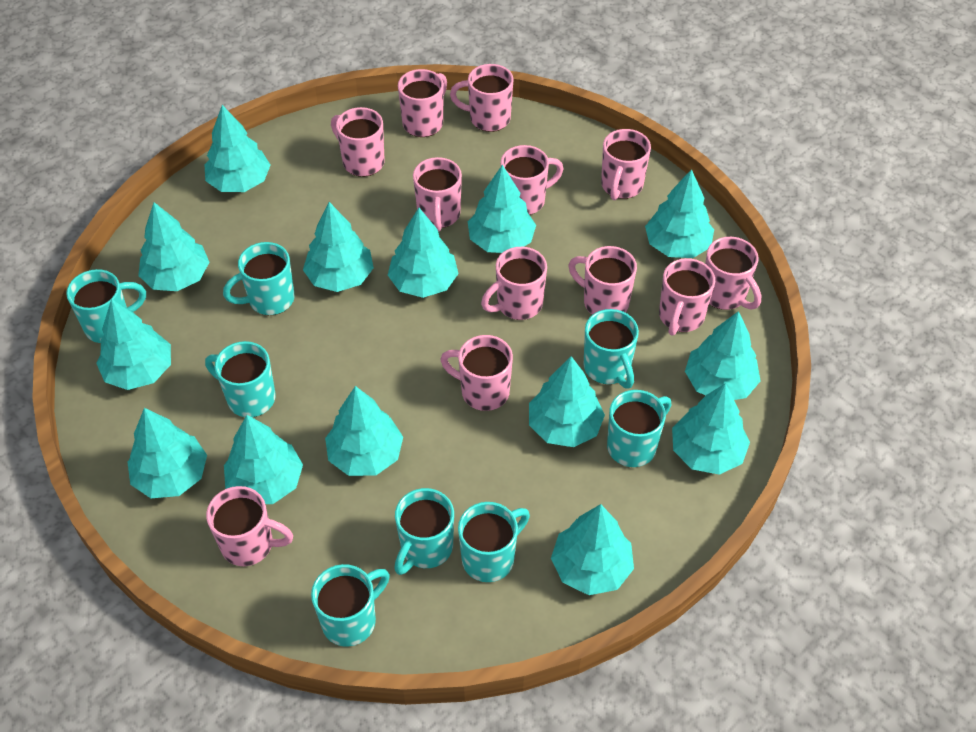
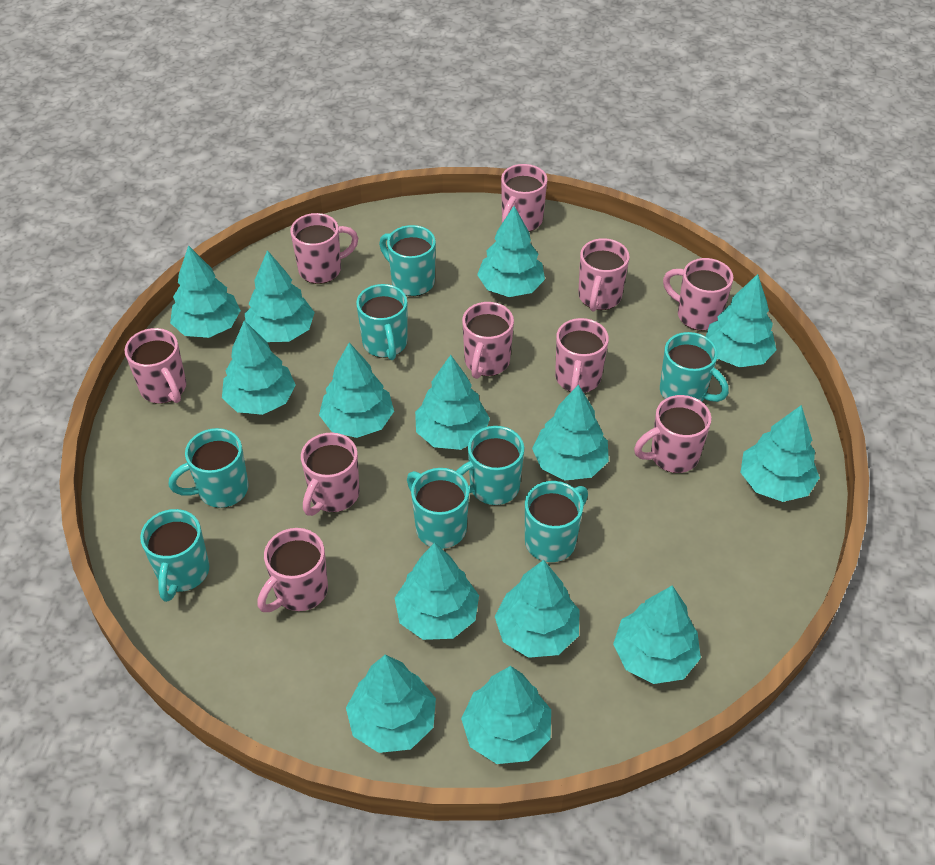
pink mug: 12 -> 10

